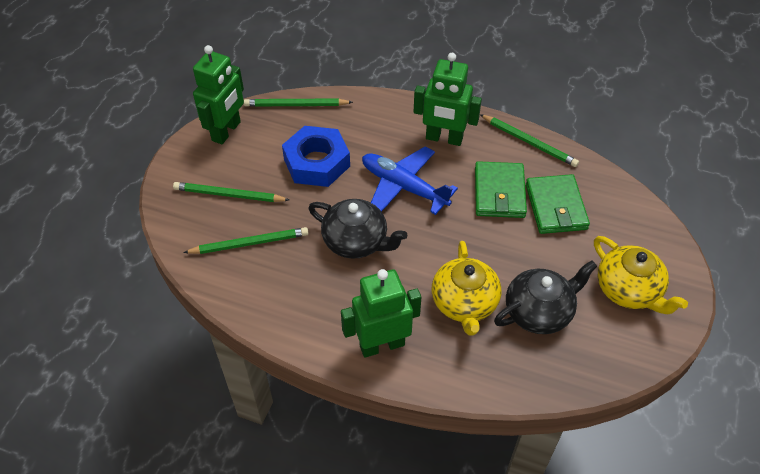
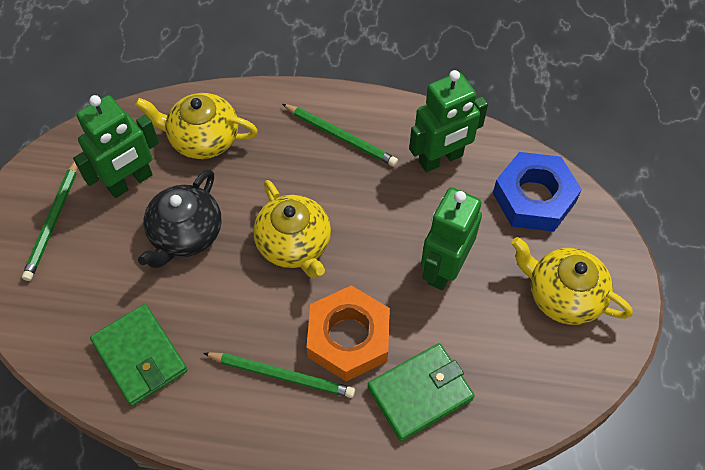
black teapot: 2 -> 1
blue plane: 1 -> 0
green pencil: 4 -> 3
orange nut: 0 -> 1
yellow teapot: 2 -> 3

